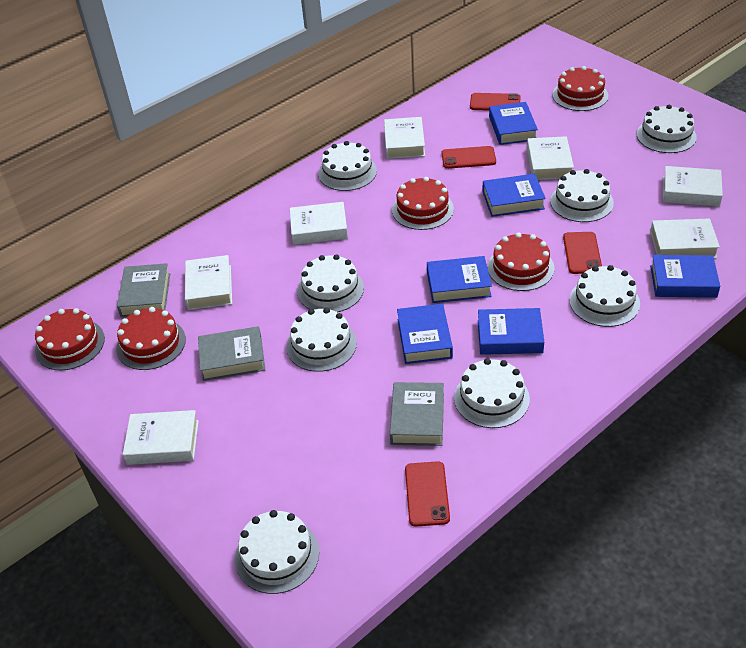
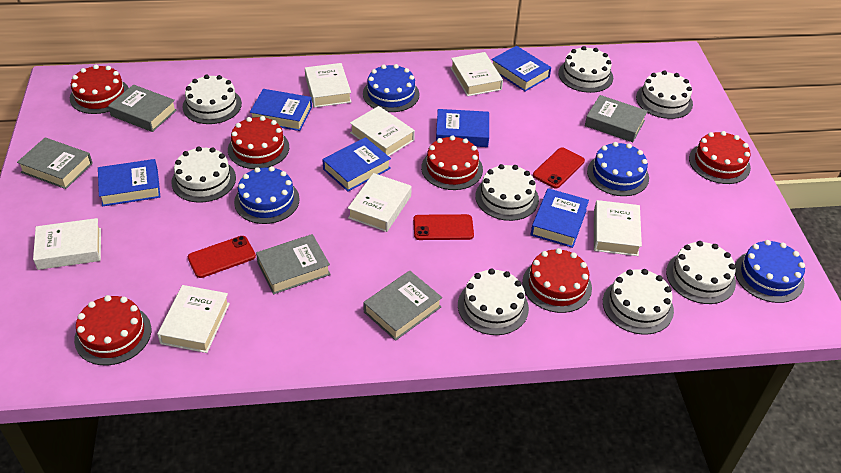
blue cake: 0 -> 4
grey book: 3 -> 5
red cake: 5 -> 6
red phone: 4 -> 3

